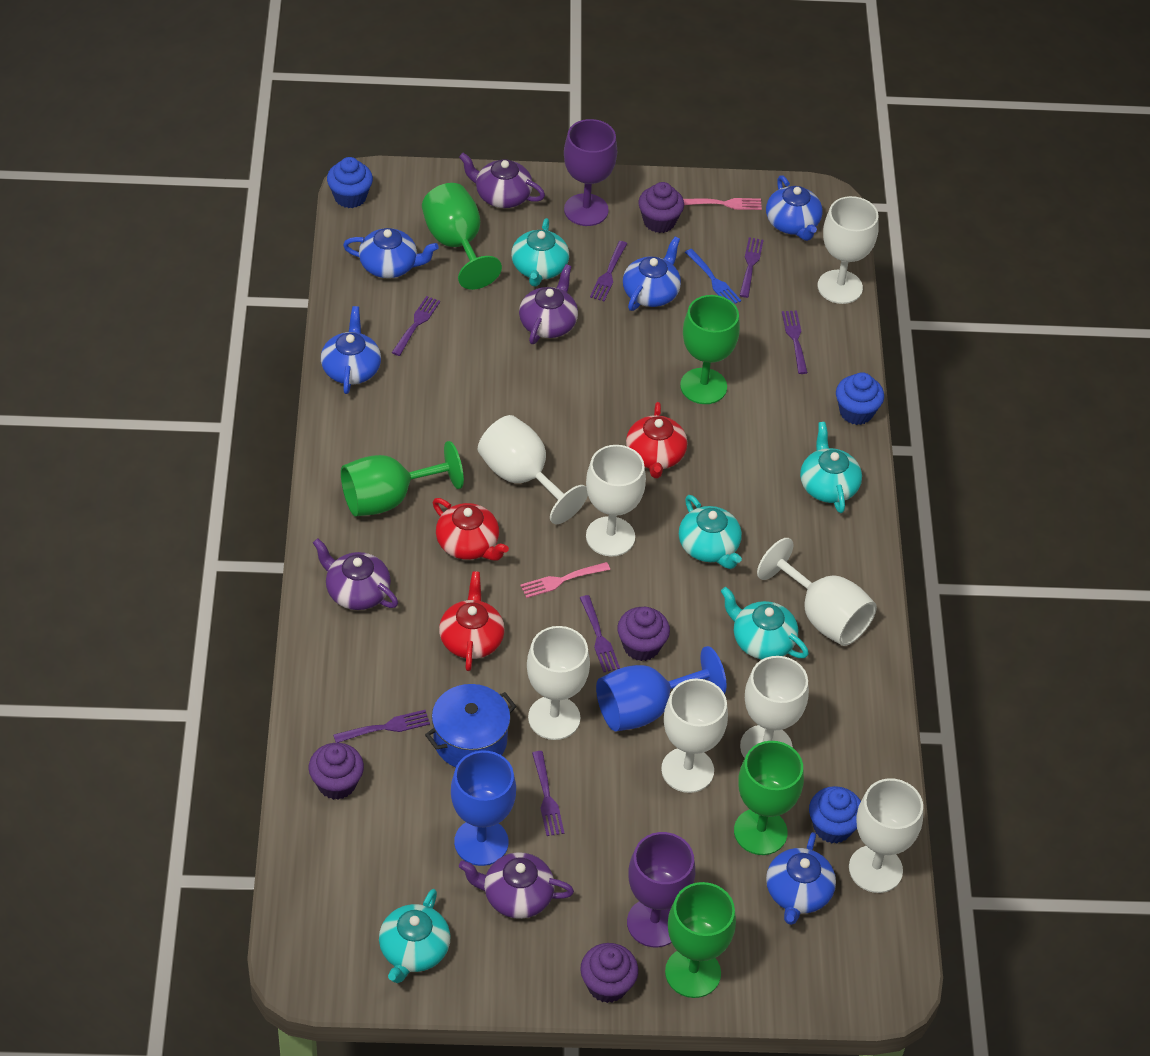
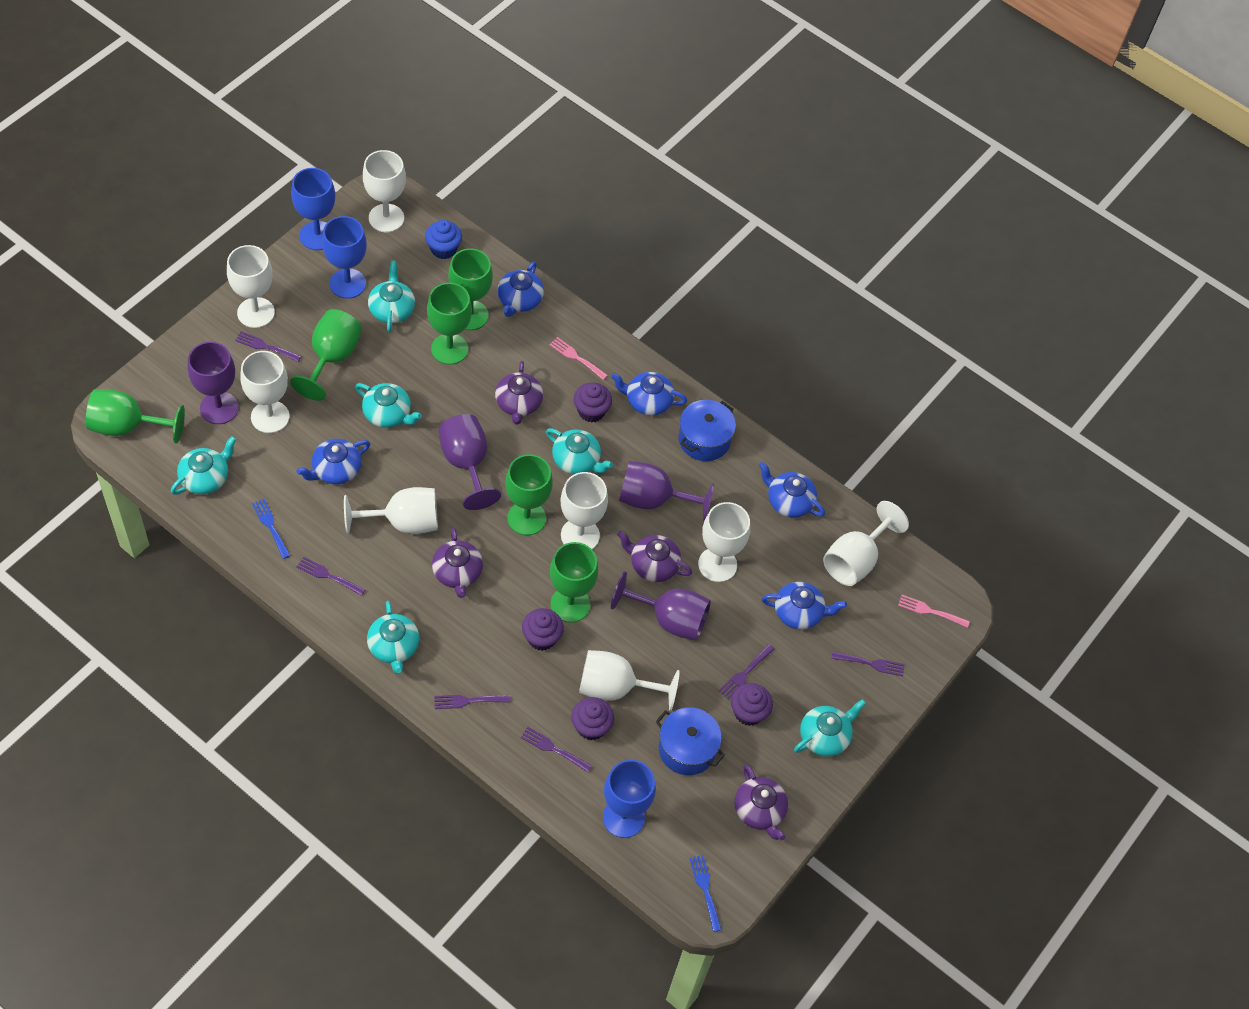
blue cupcake: 3 -> 1
blue fork: 1 -> 2
blue goblet: 2 -> 3
blue pot: 1 -> 2
green goblet: 5 -> 6
purple fork: 7 -> 6
purple goblet: 2 -> 4
red teapot: 3 -> 0
turquoise teapot: 5 -> 6

